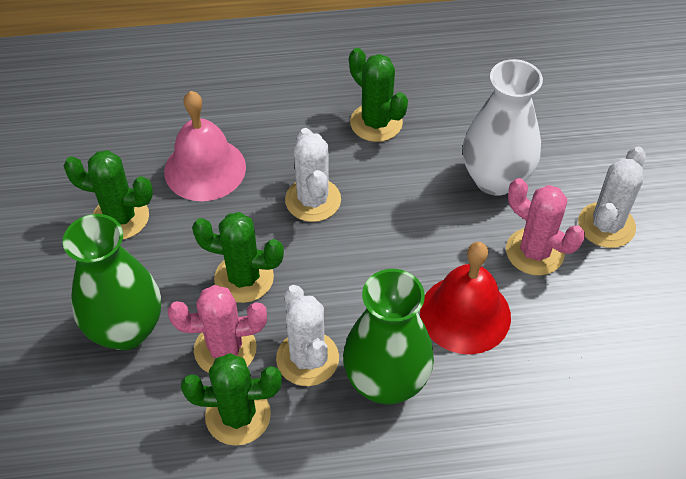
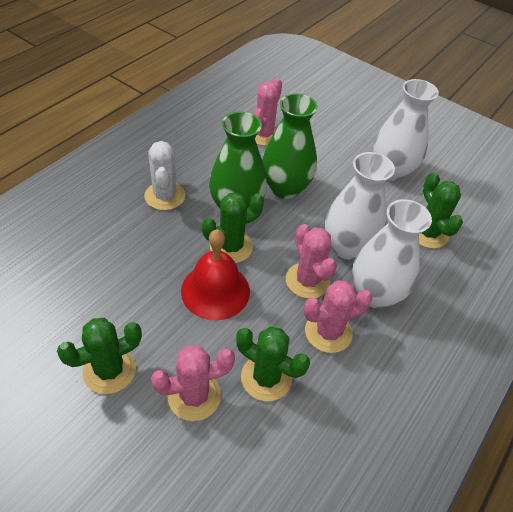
pink bell: 1 -> 0
pink cactus: 2 -> 4
white cactus: 3 -> 1
white vase: 1 -> 3

